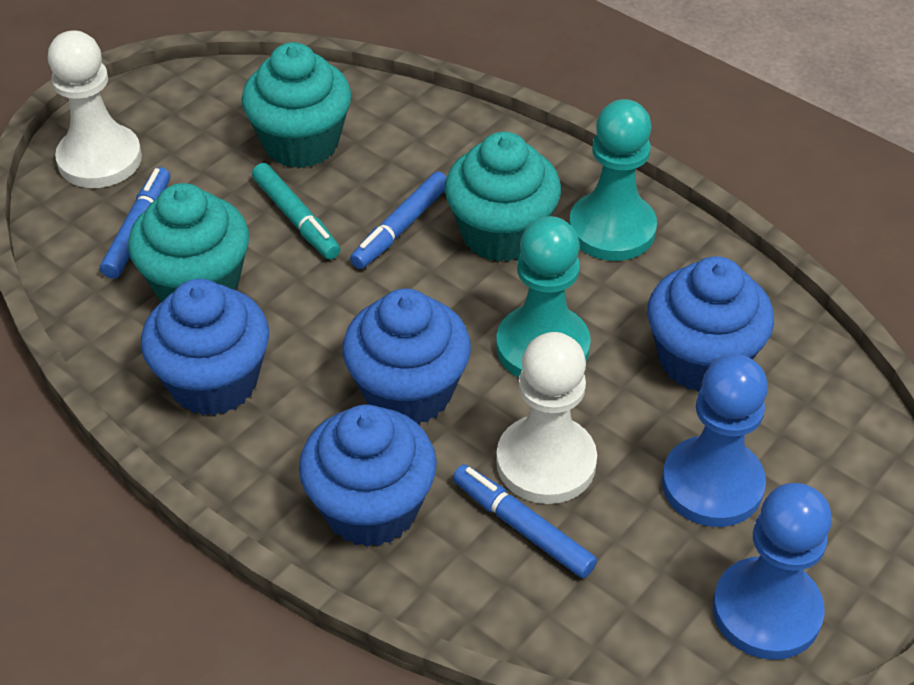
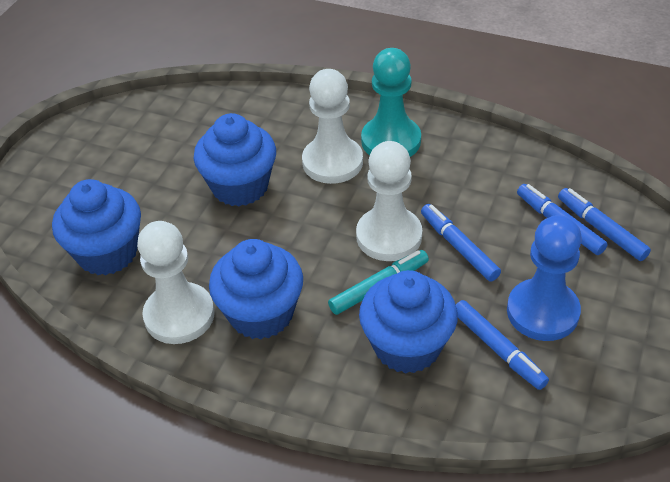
blue marker: 3 -> 4
blue pawn: 2 -> 1
turquoise cupcake: 3 -> 0
turquoise pawn: 2 -> 1
white pawn: 2 -> 3

